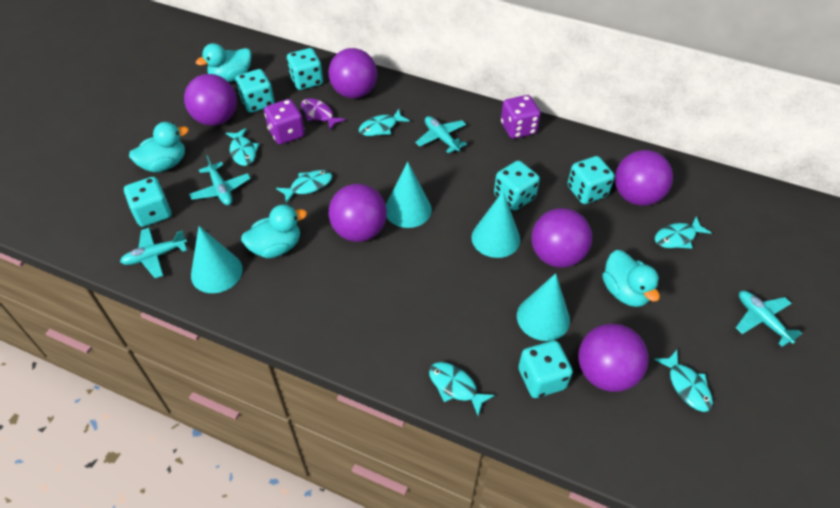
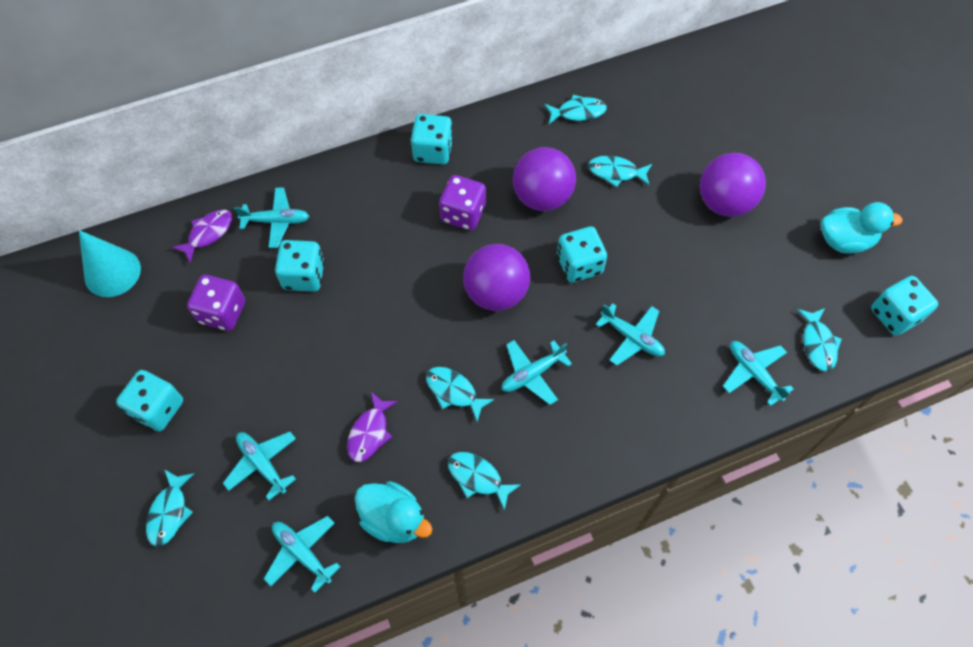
purple ball: 6 -> 3
purple fish: 1 -> 2
turquoise cone: 4 -> 1
turquoise dice: 6 -> 5
turquoise duck: 4 -> 2
turquoise plane: 4 -> 6

